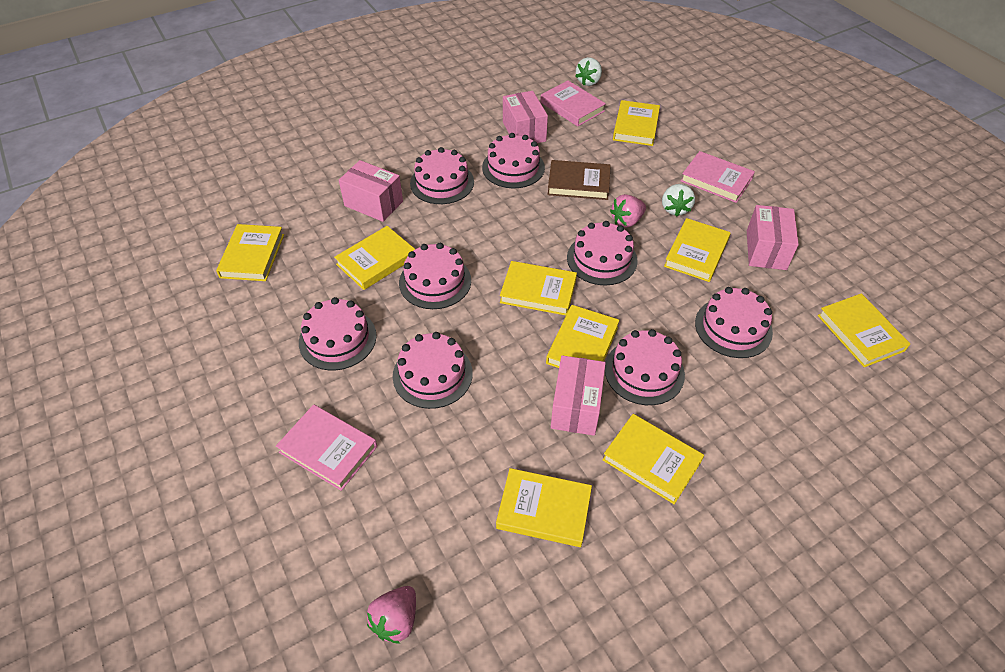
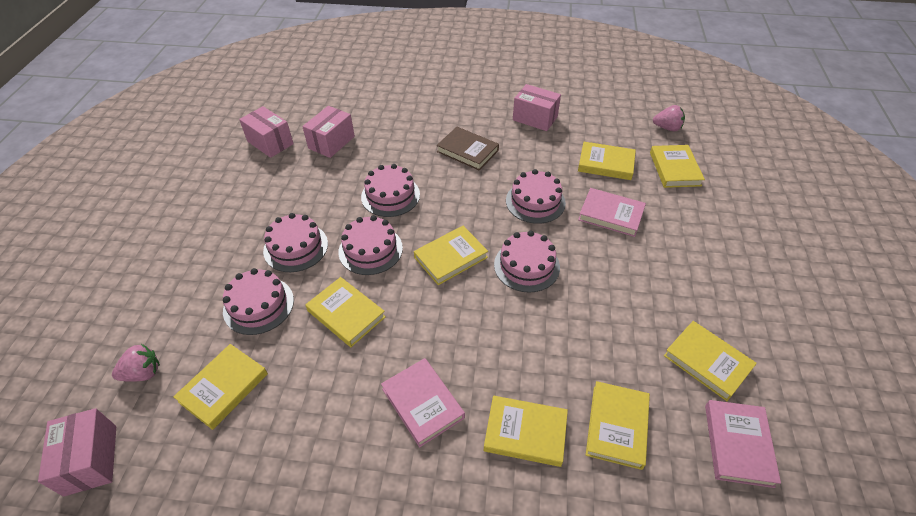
pink cake: 8 -> 6
white strawberry: 2 -> 0
yellow book: 9 -> 8

